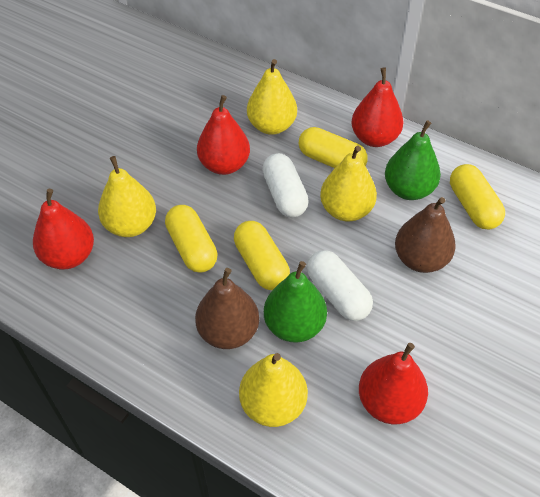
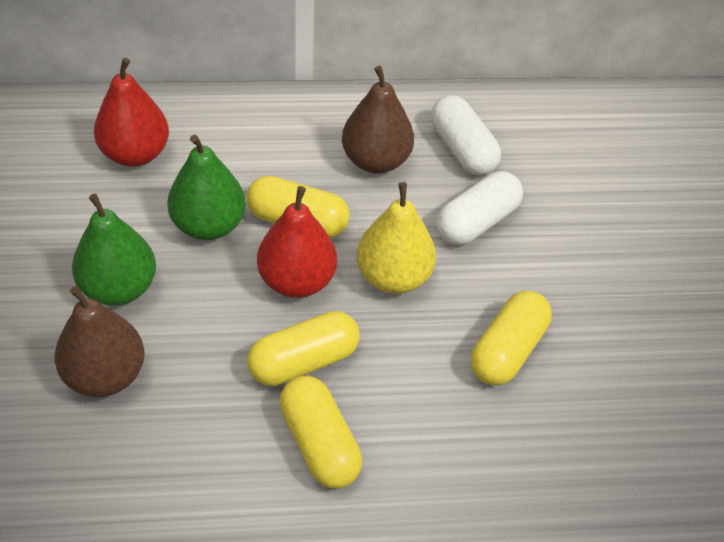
red pear: 4 -> 2
yellow pear: 4 -> 1

